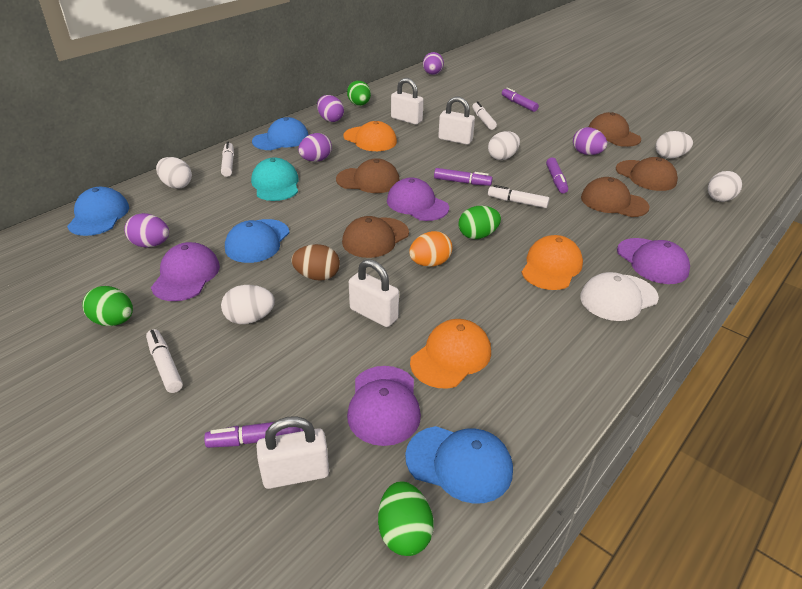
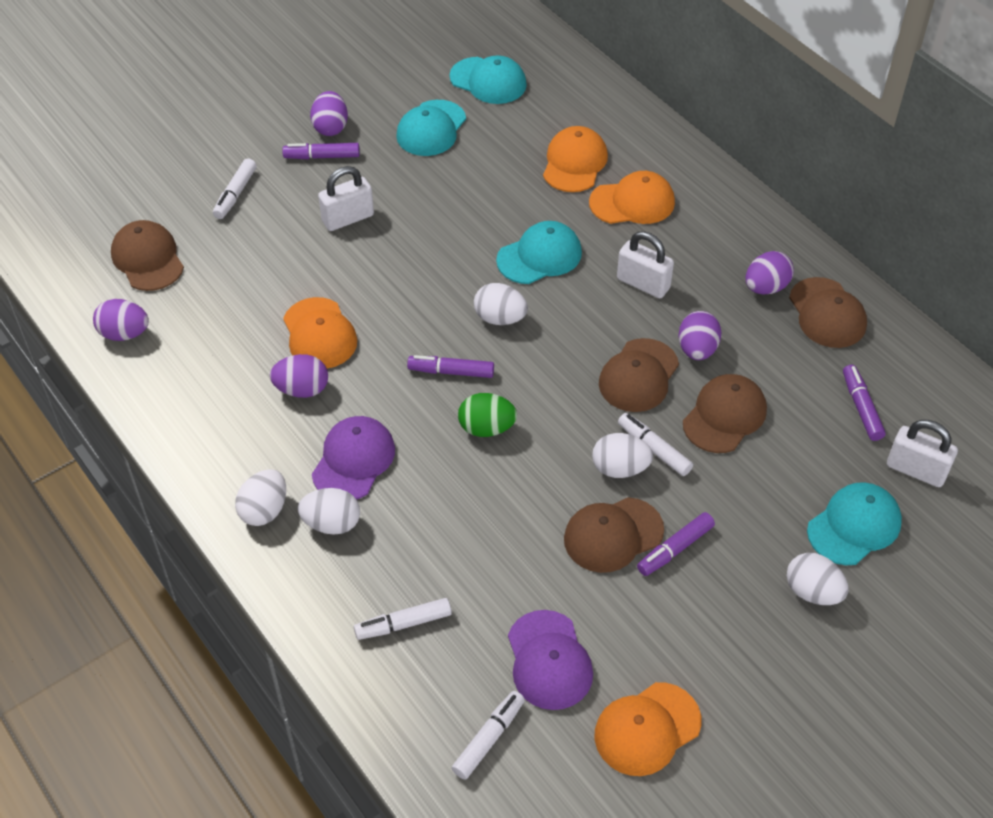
blue cap: 4 -> 0
brown egg: 1 -> 0
green egg: 4 -> 1
orange cap: 3 -> 4
orange egg: 1 -> 0
purple cap: 4 -> 2
turquoise cap: 1 -> 4
white cap: 1 -> 0
white padlock: 4 -> 3

